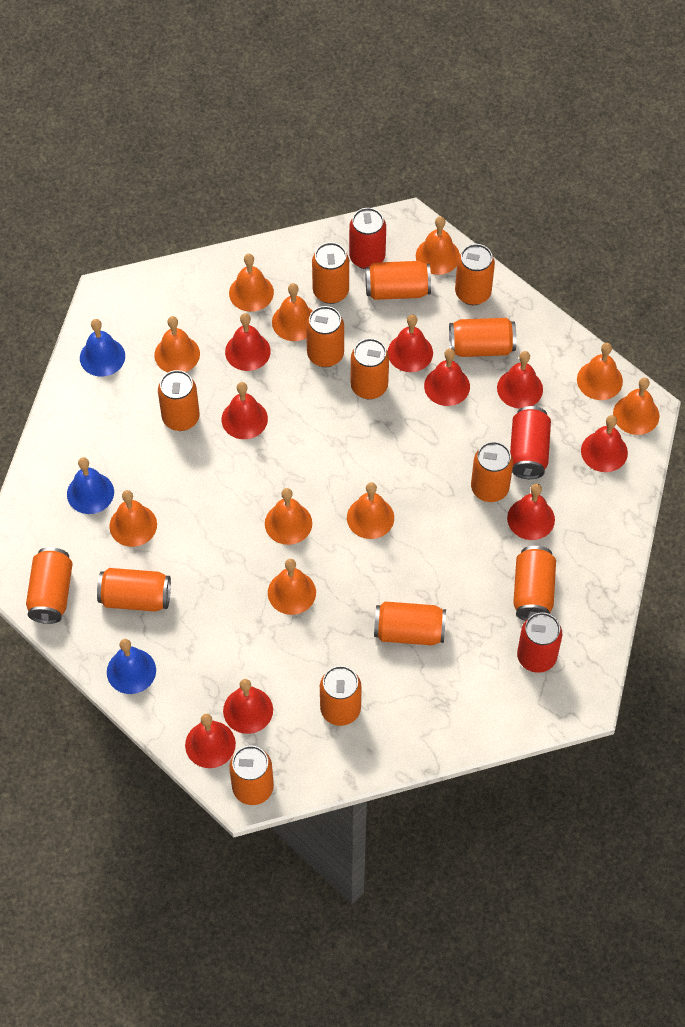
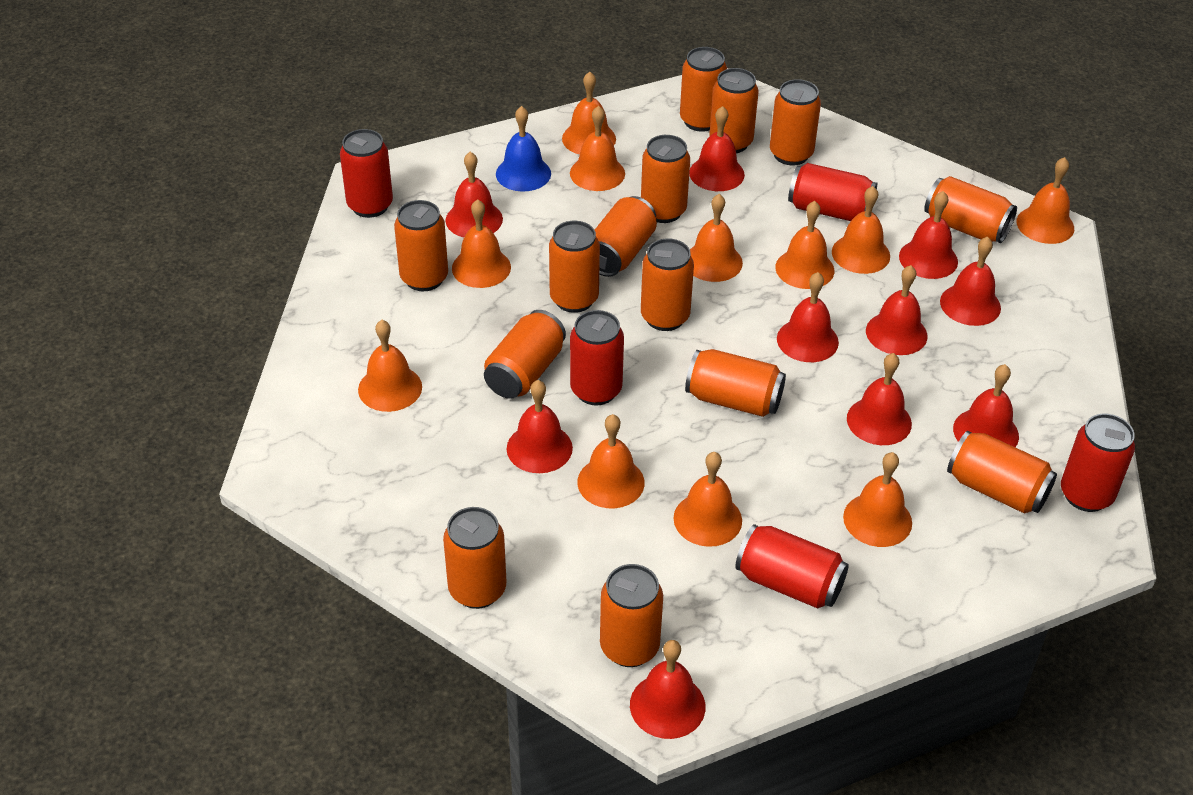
blue bell: 3 -> 1
orange bell: 10 -> 11
red bell: 9 -> 10
red can: 3 -> 5

